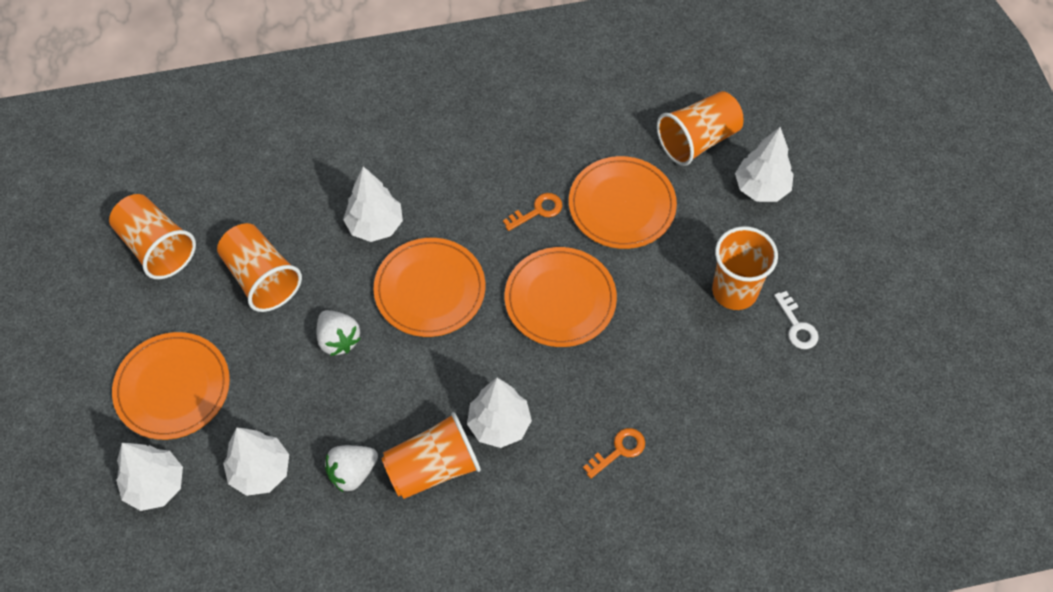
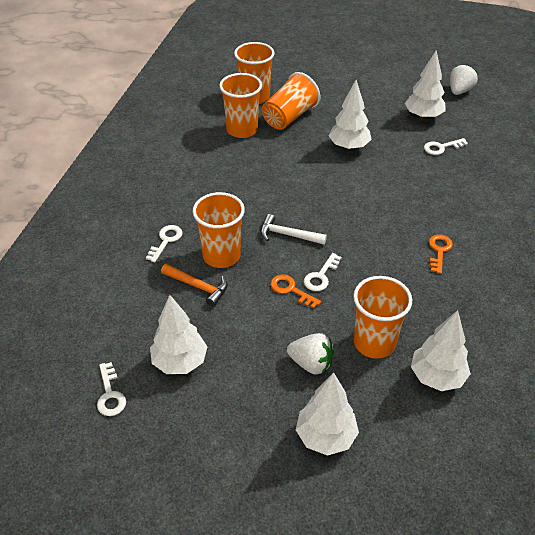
orange hammer: 0 -> 1
orange plate: 4 -> 0
white hammer: 0 -> 1
white key: 1 -> 4

